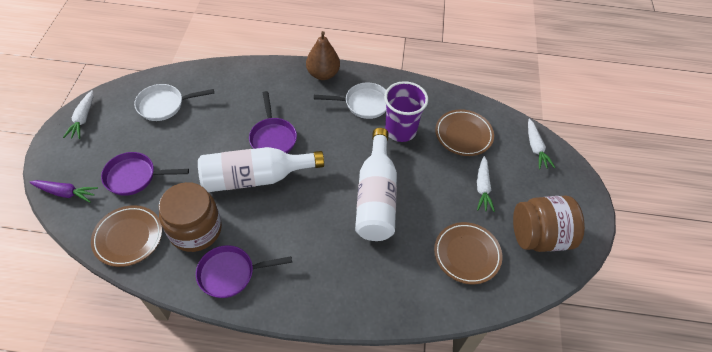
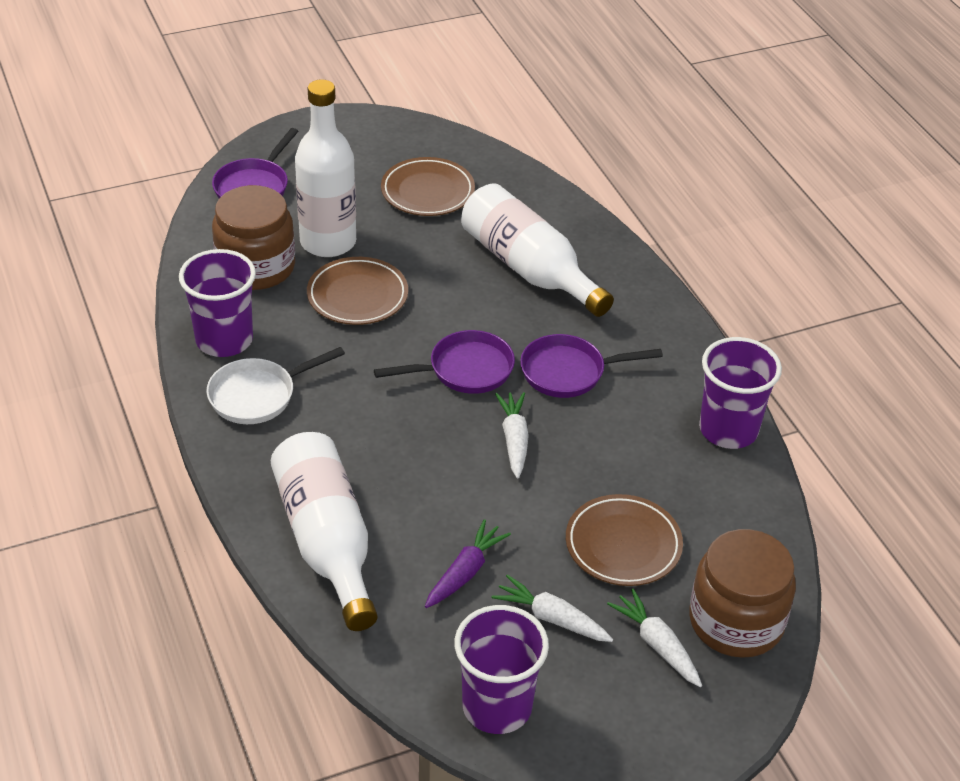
brown pear: 1 -> 0
purple cup: 1 -> 3
white bottle: 2 -> 3
white pan: 2 -> 1

